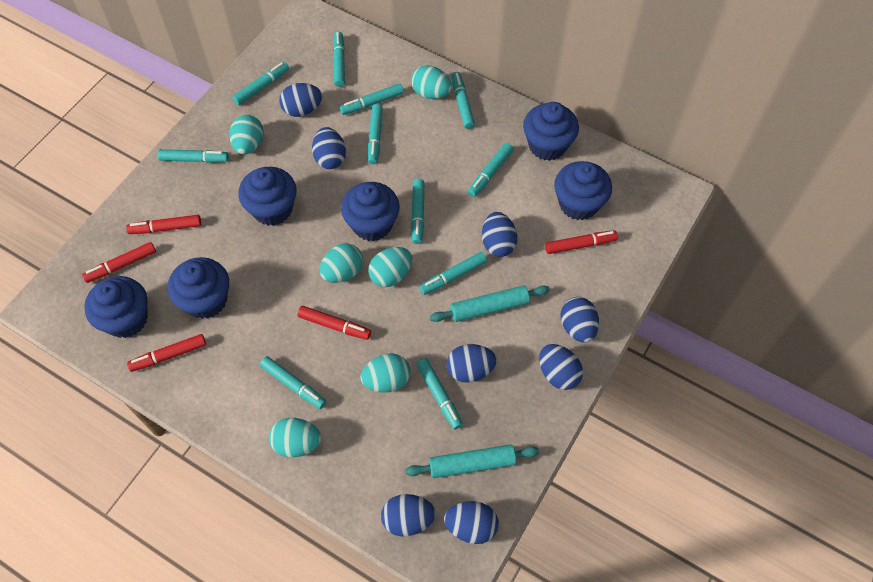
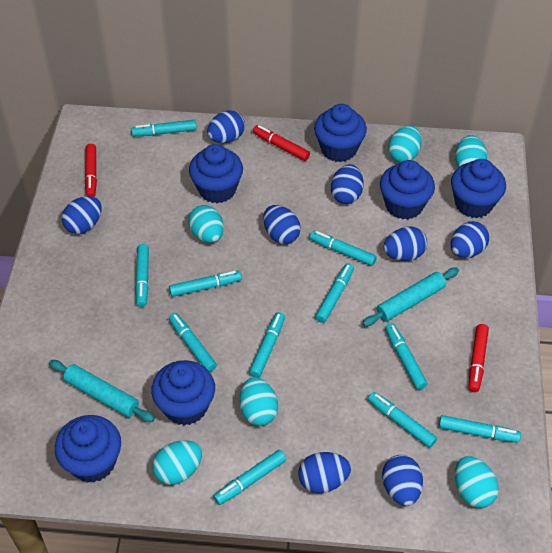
red marker: 5 -> 3

